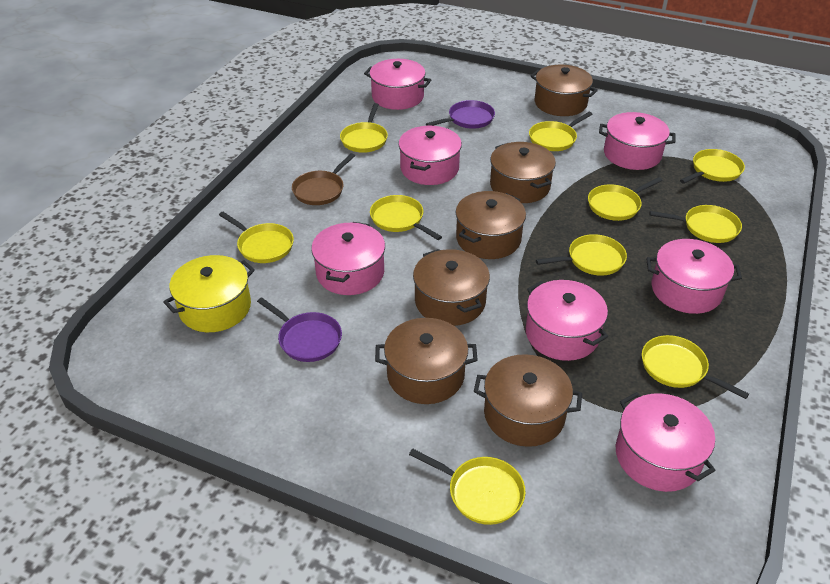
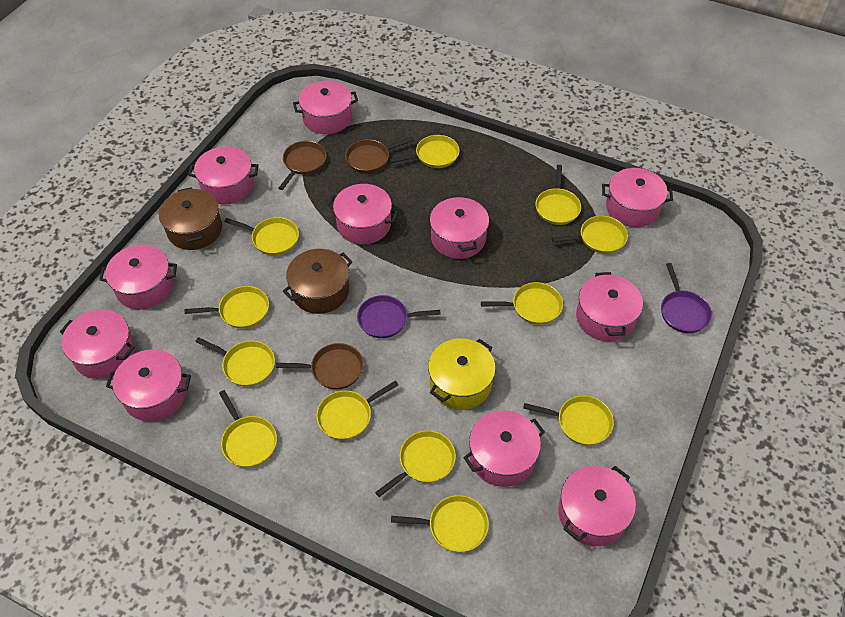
brown pan: 1 -> 3
brown pot: 6 -> 2
pink pot: 7 -> 11
yellow pan: 10 -> 12

